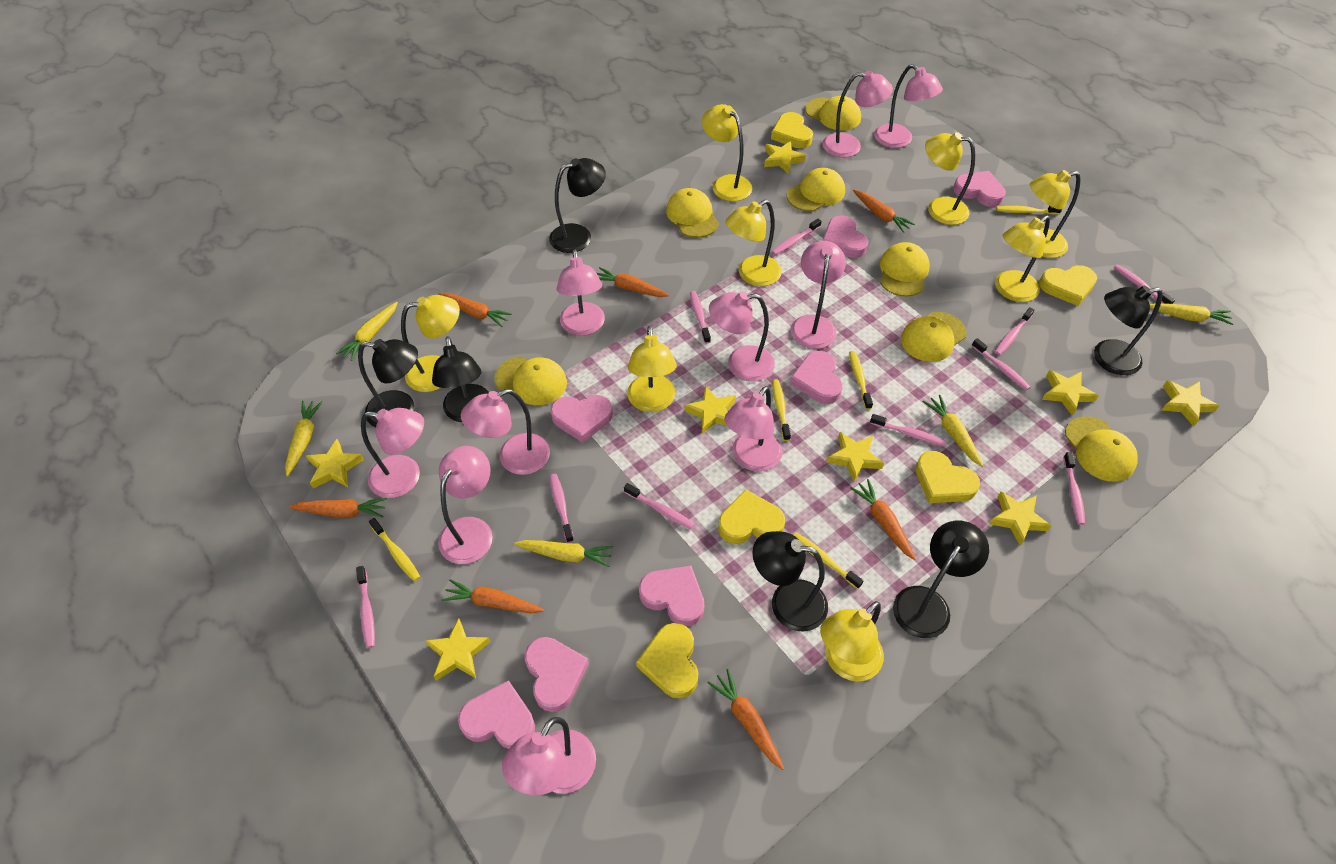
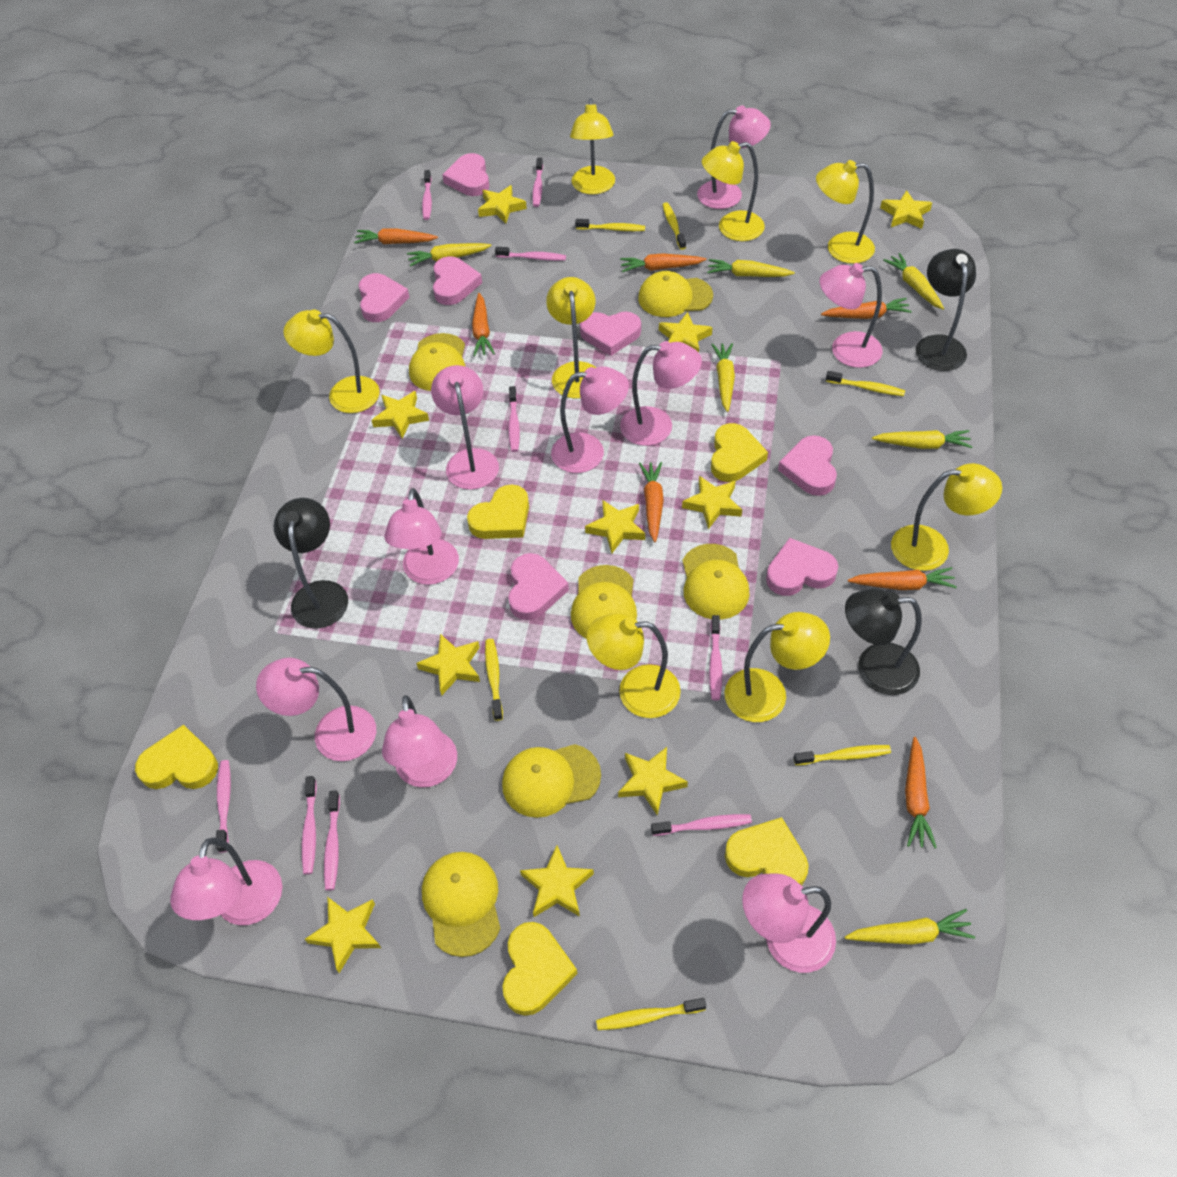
black lamp: 6 -> 3
pink toothbrush: 10 -> 9
yellow cap: 7 -> 6
yellow carrot: 5 -> 6
yellow star: 8 -> 10
yellow toothbrush: 5 -> 6

